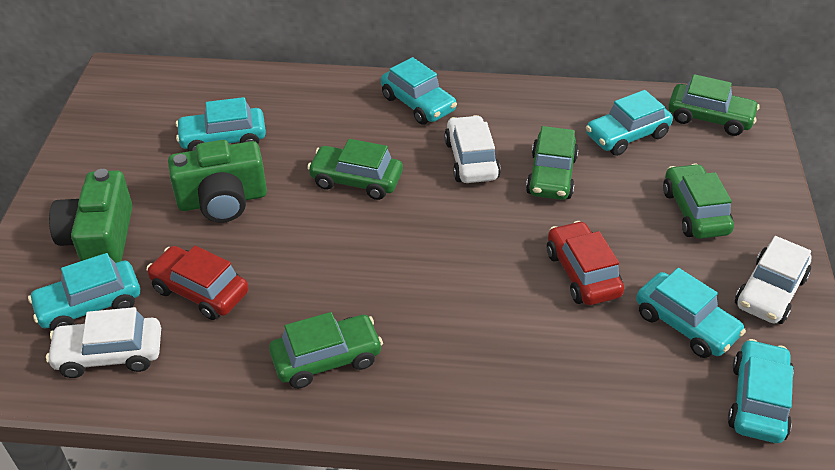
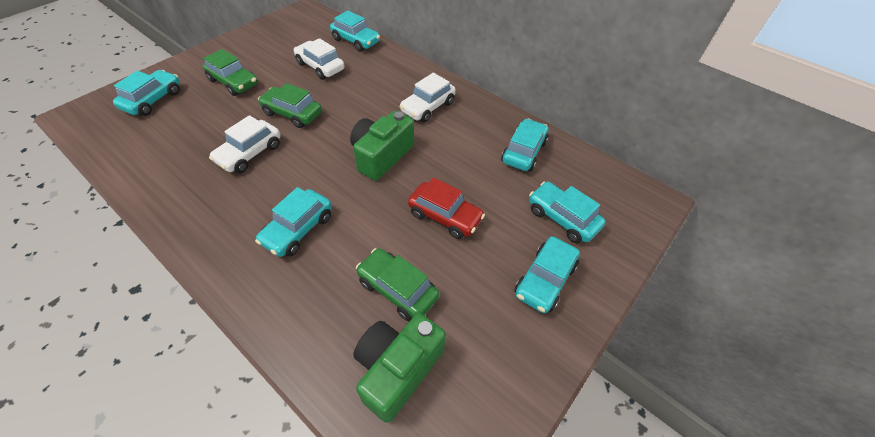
green car: 5 -> 3
red car: 2 -> 1

